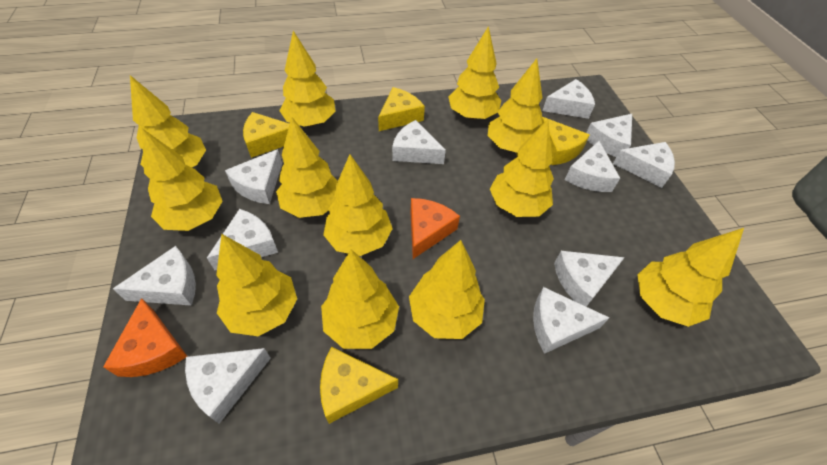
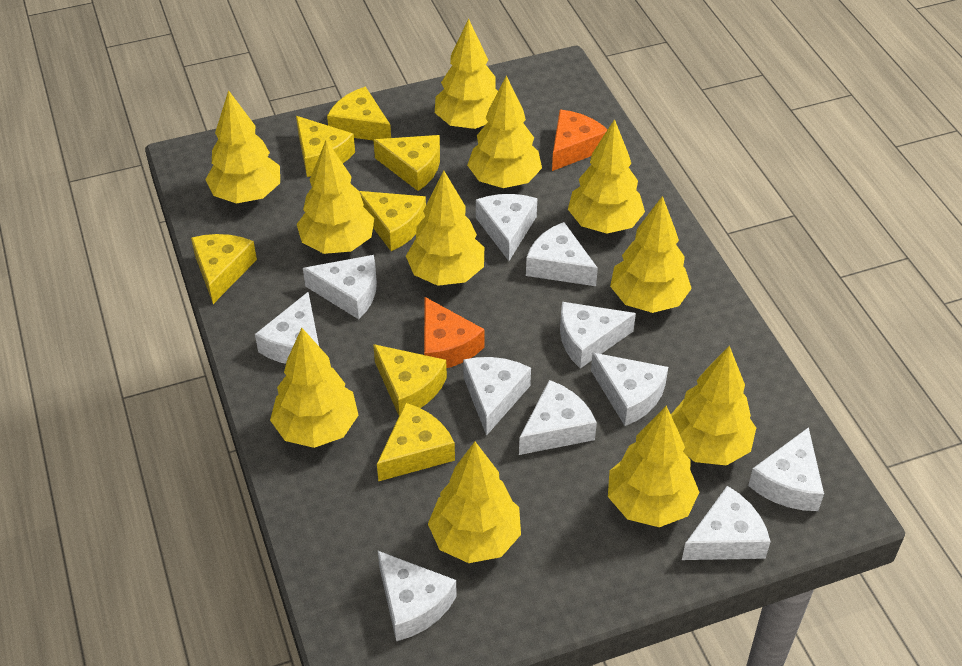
yellow cheese: 4 -> 7
yellow tree: 12 -> 11

